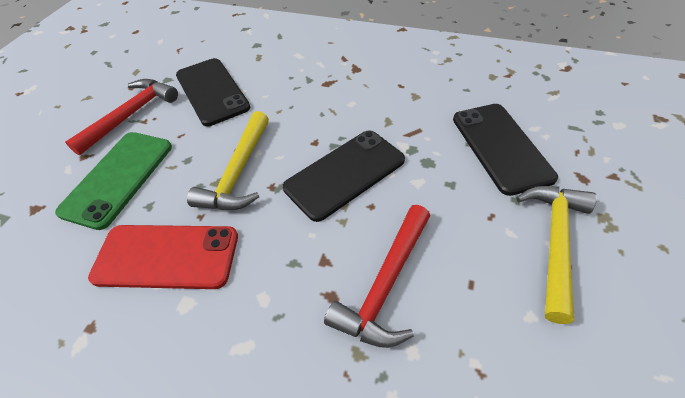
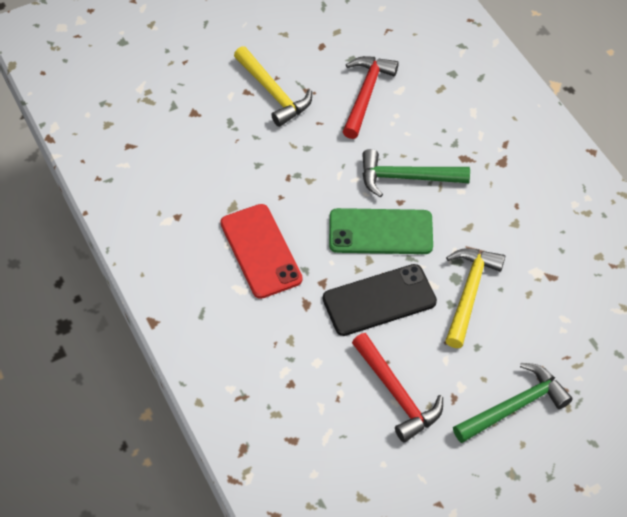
black phone: 3 -> 1
green hammer: 0 -> 2

